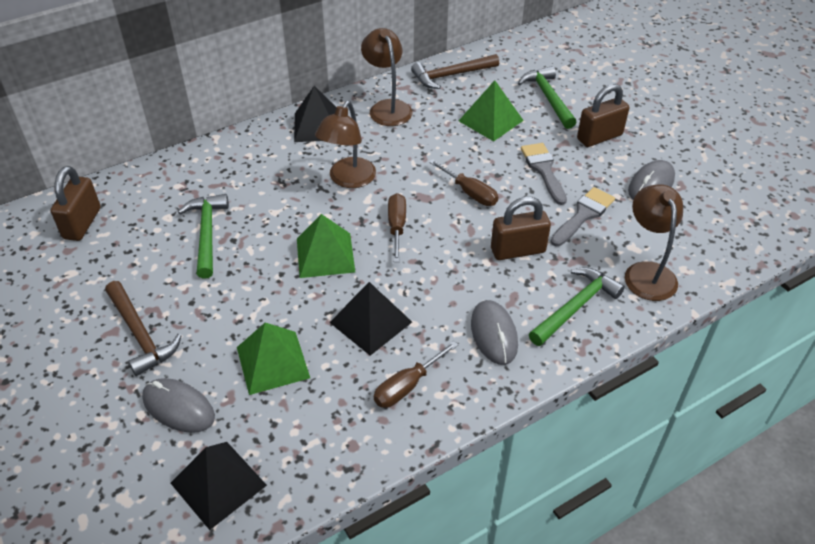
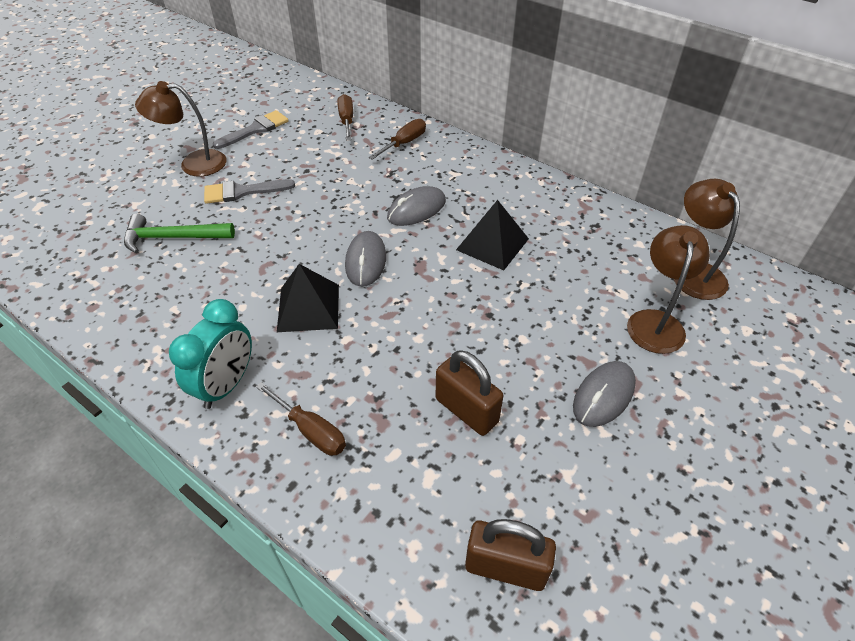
black pyramid: 3 -> 2
brown hammer: 2 -> 0
brown padlock: 3 -> 2
green hammer: 3 -> 1
green pyramid: 3 -> 0
turquoise clock: 0 -> 1

